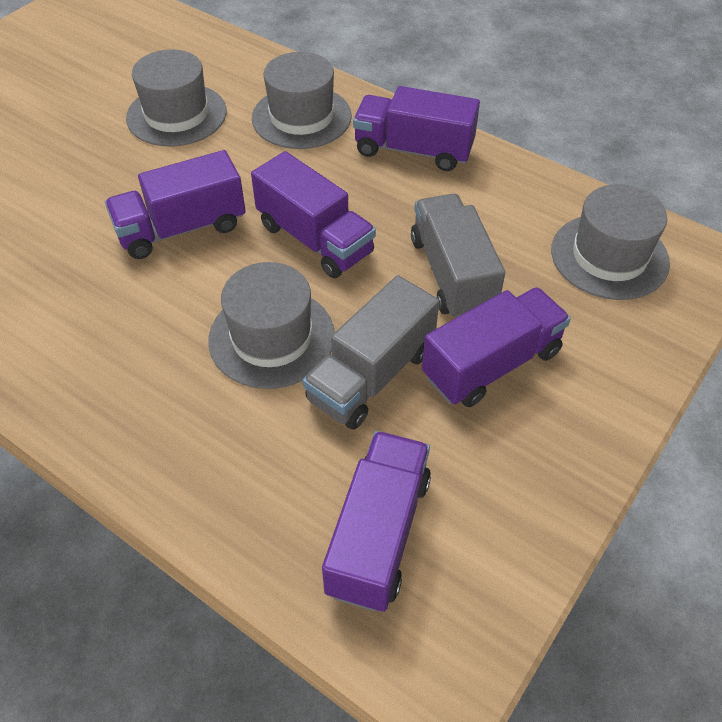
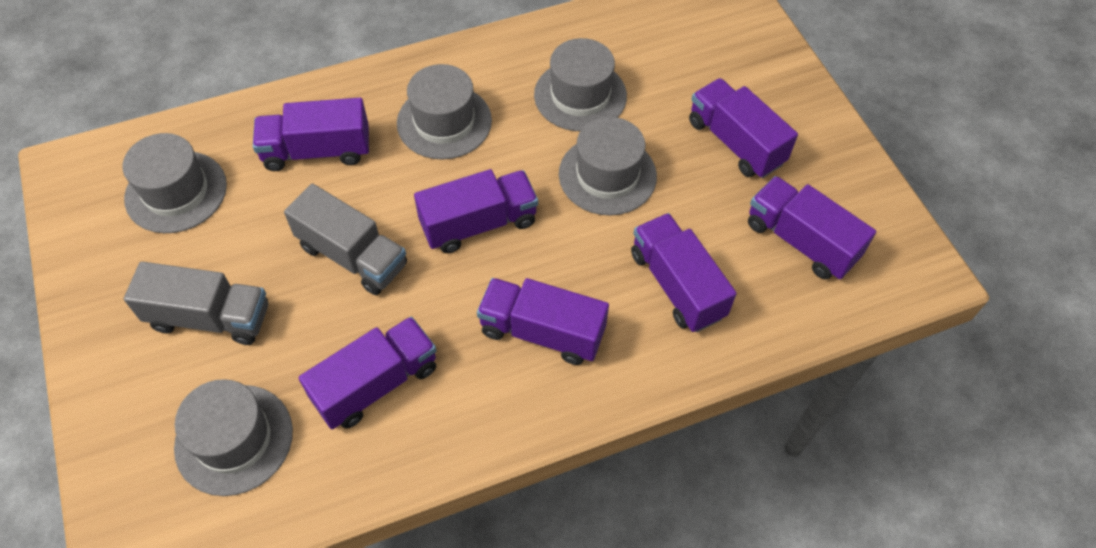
grey hat: 4 -> 5
purple truck: 5 -> 7

